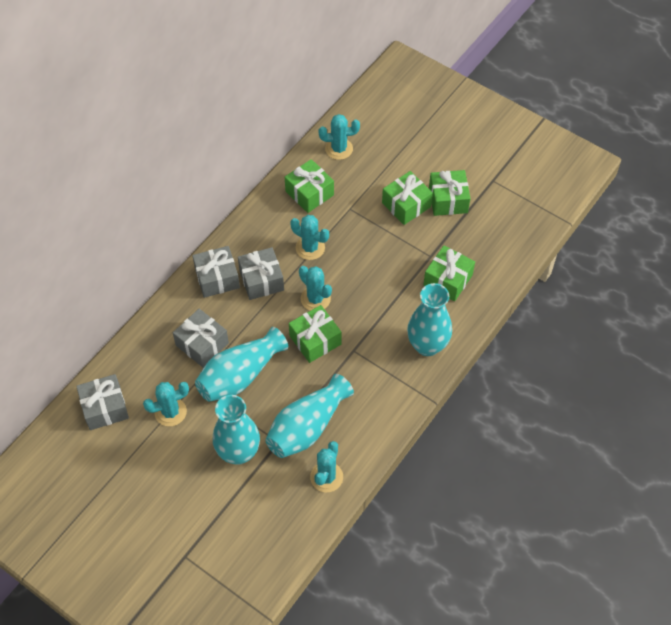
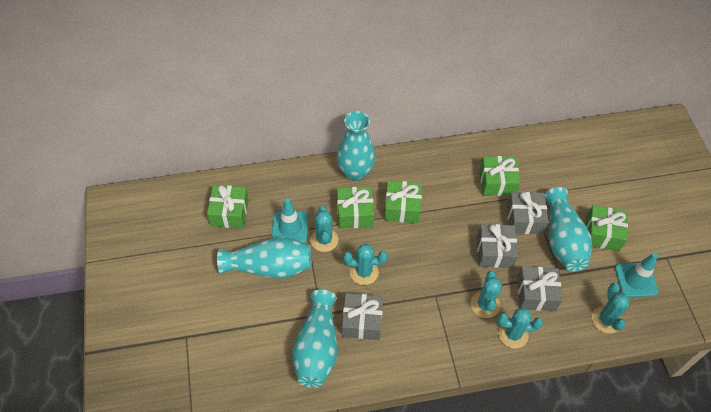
turquoise traffic cone: 0 -> 2

